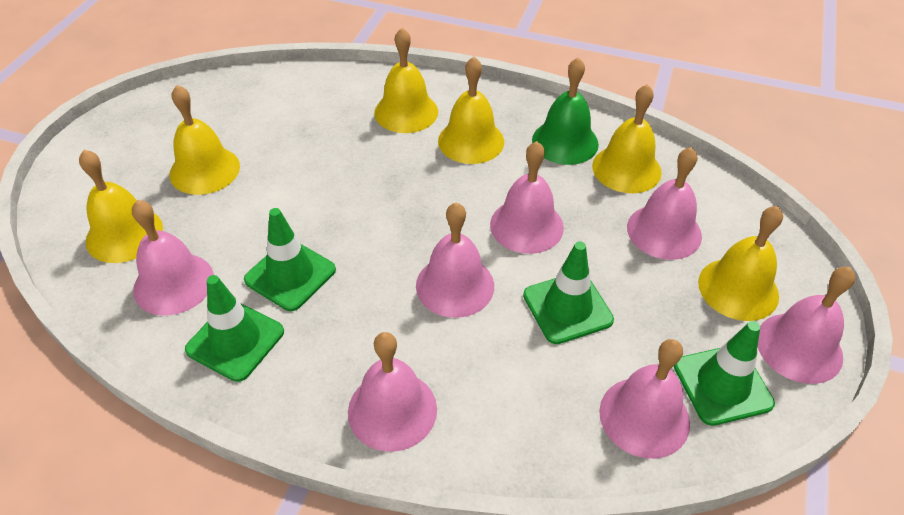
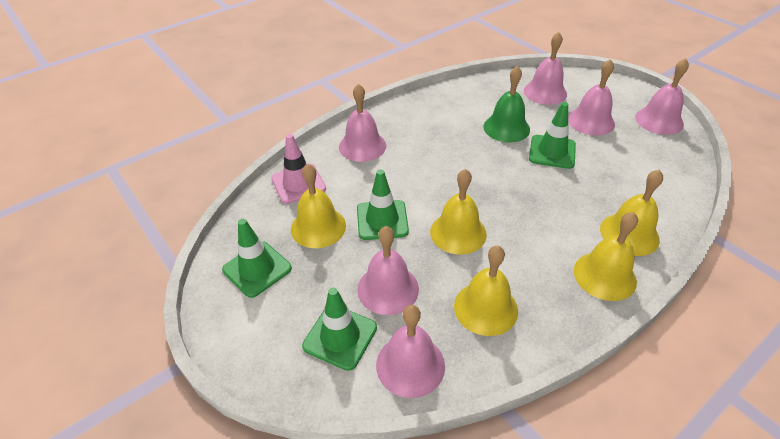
pink bell: 7 -> 6
pink traffic cone: 0 -> 1
yellow bell: 6 -> 5

